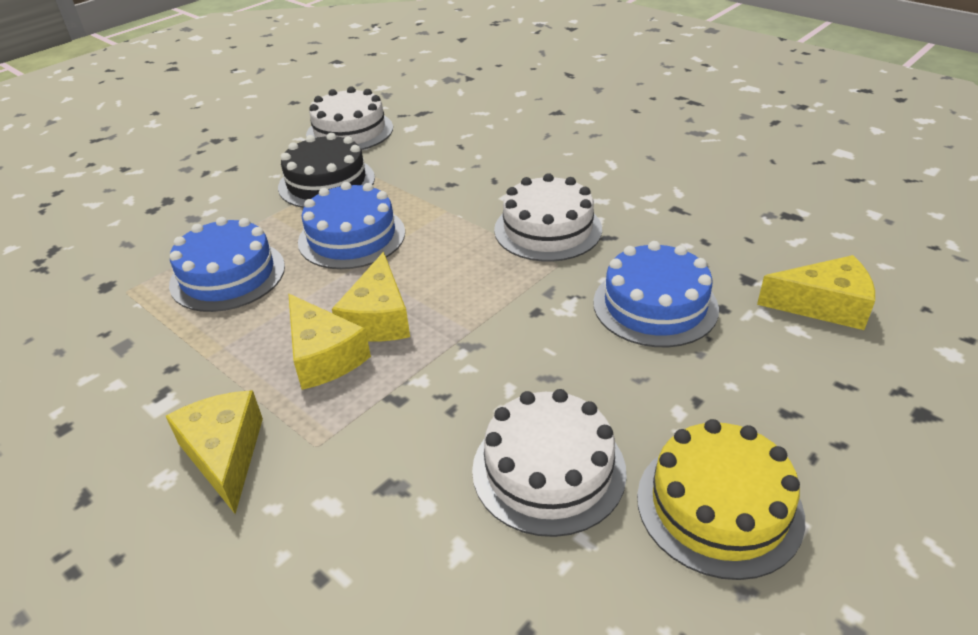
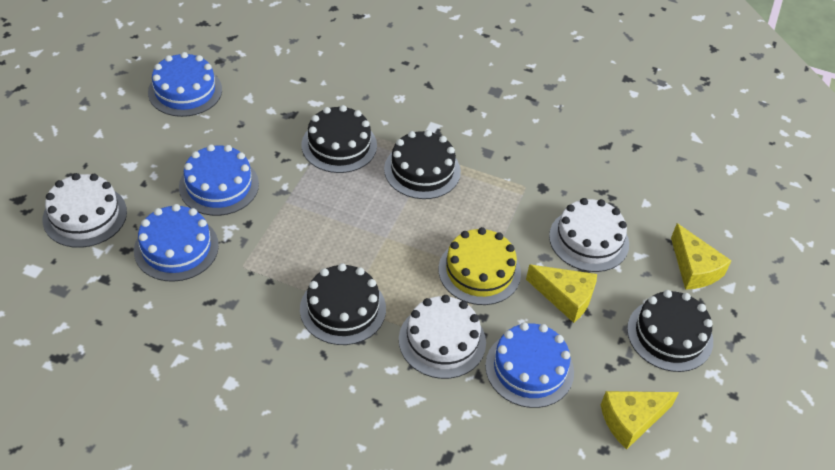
black cake: 1 -> 4
blue cake: 3 -> 4
yellow cheese: 4 -> 3

